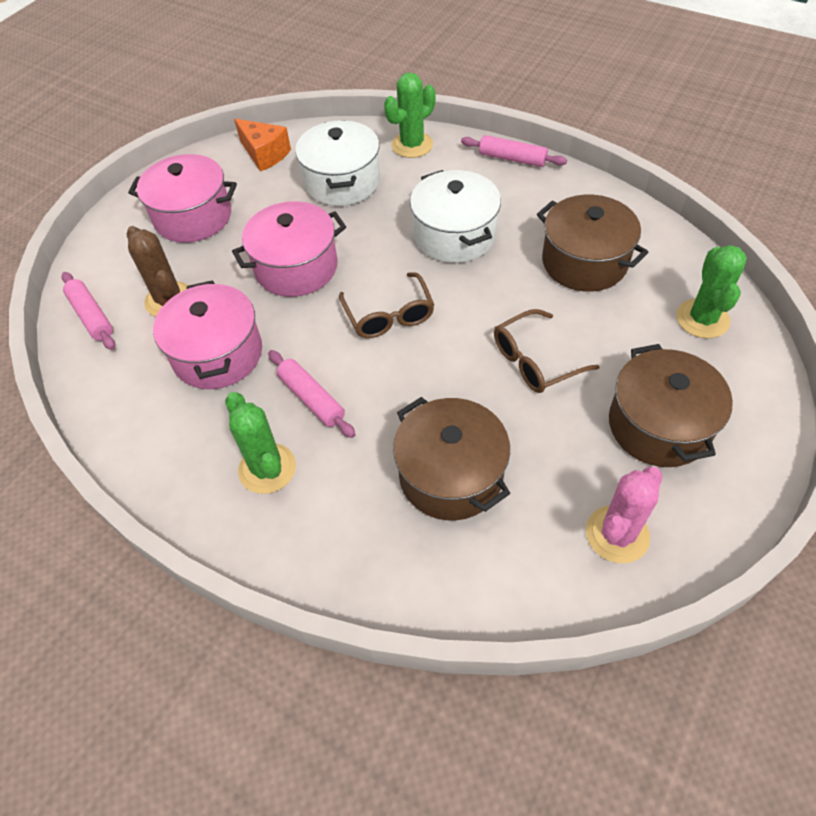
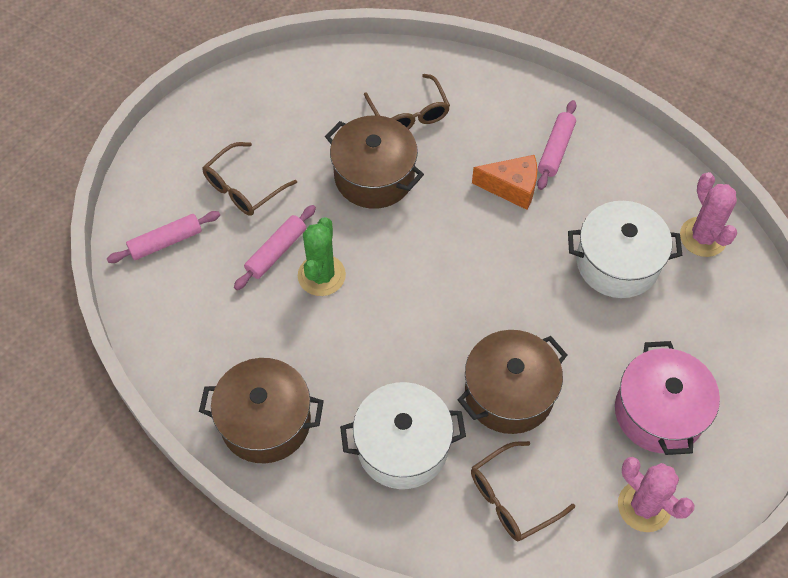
brown cactus: 1 -> 0
brown glasses: 2 -> 3
green cactus: 3 -> 1
pink cactus: 1 -> 2
pink pot: 3 -> 1

